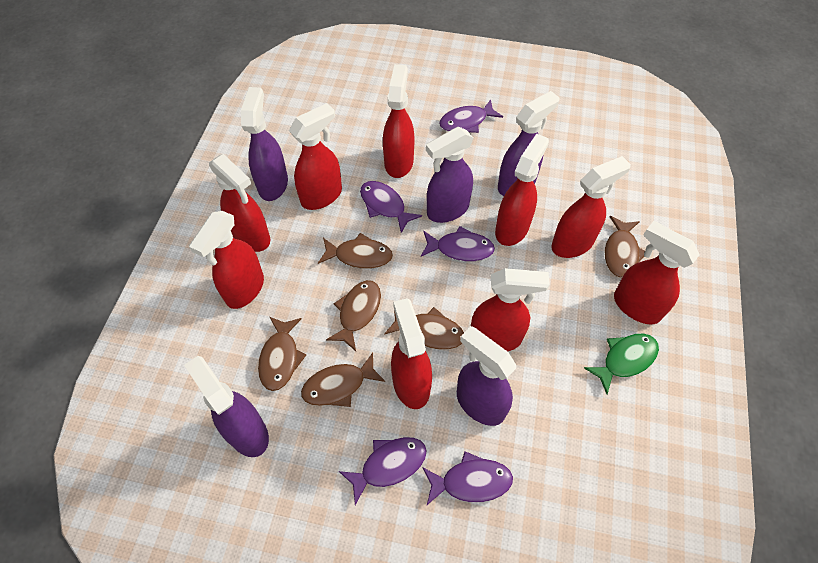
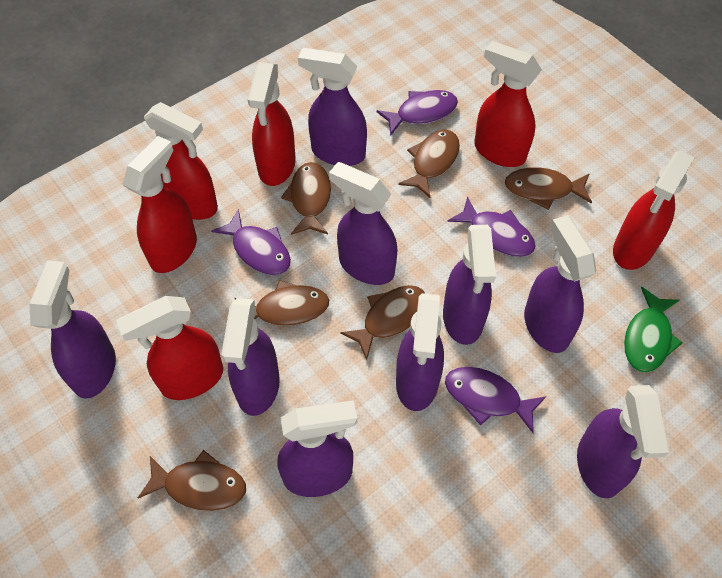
purple fish: 5 -> 4
purple spray bottle: 5 -> 9
red spray bottle: 9 -> 6

